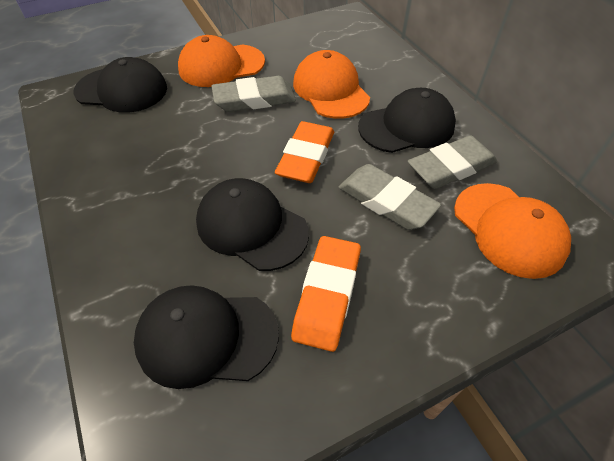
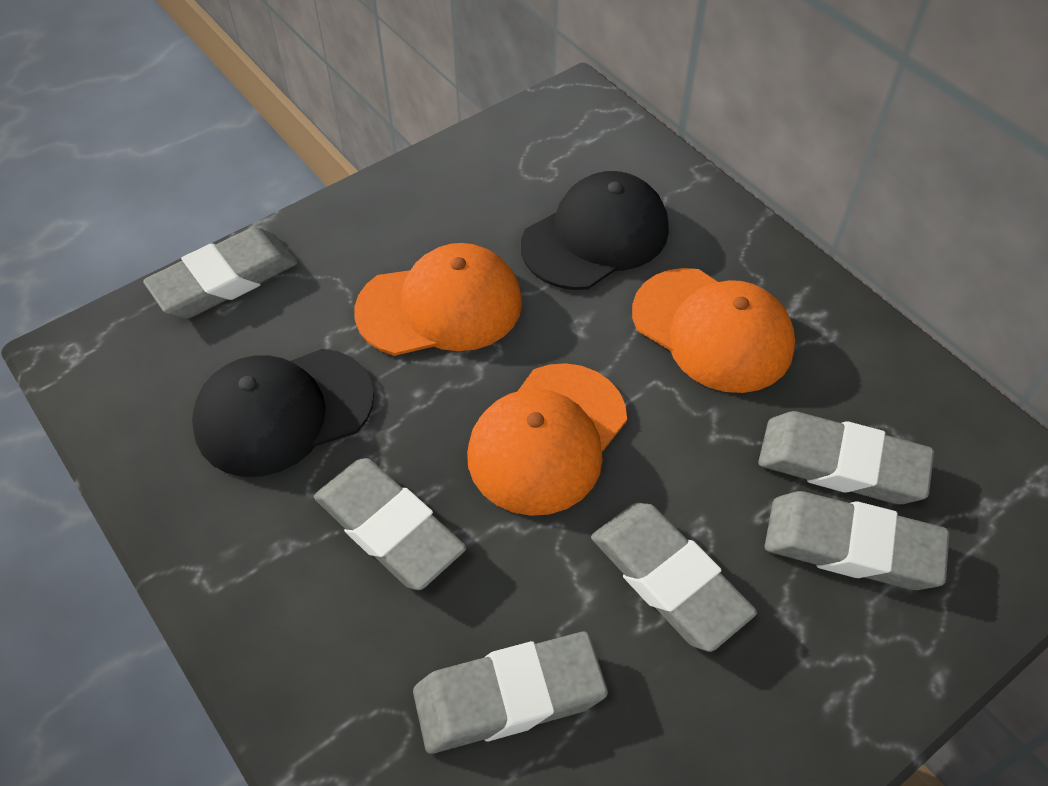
black cap: 4 -> 2
grey eraser: 3 -> 6
orange eraser: 2 -> 0

